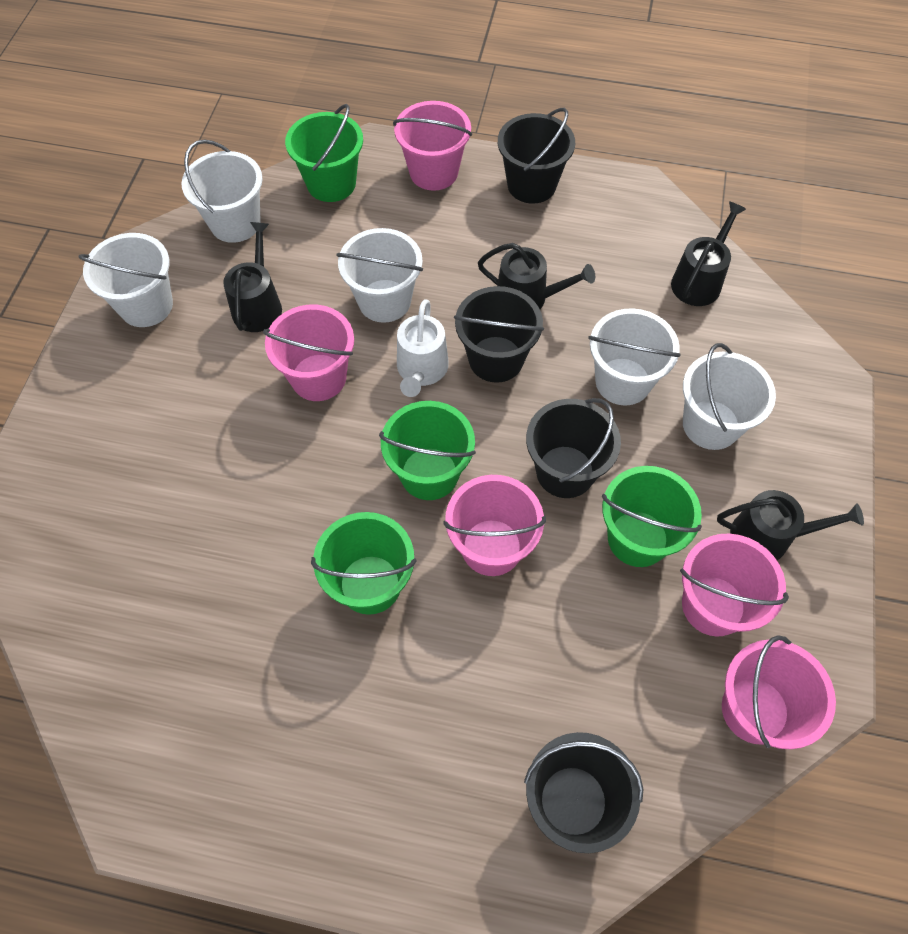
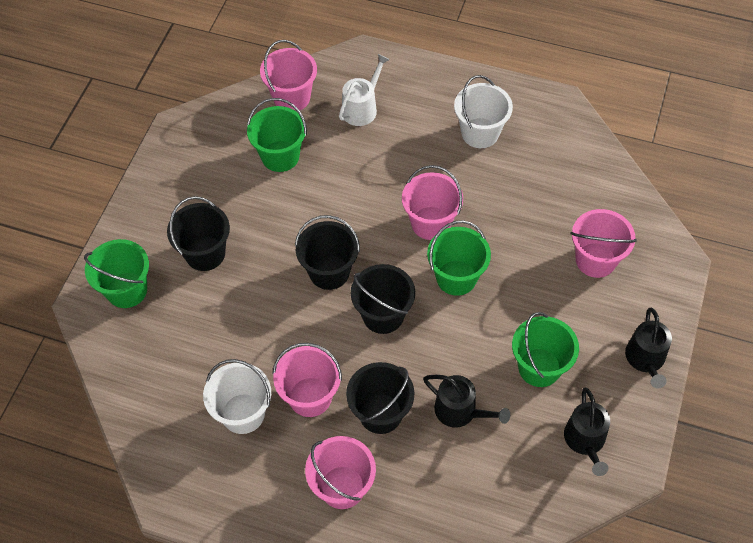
black watering can: 4 -> 3
white bucket: 5 -> 2

